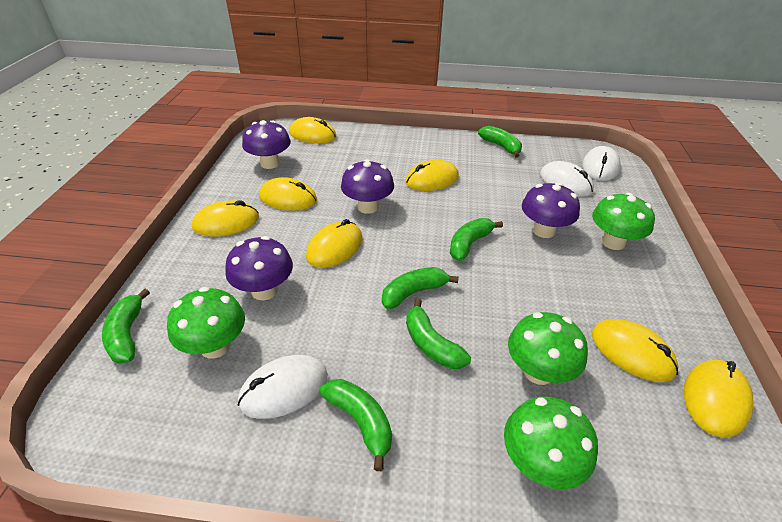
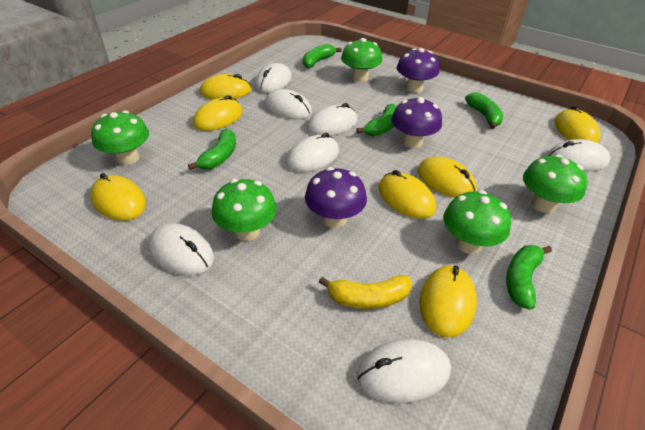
green banana: 6 -> 5
green mushroom: 4 -> 5
purple mushroom: 4 -> 3
white mouse: 3 -> 7
yellow banana: 0 -> 1

